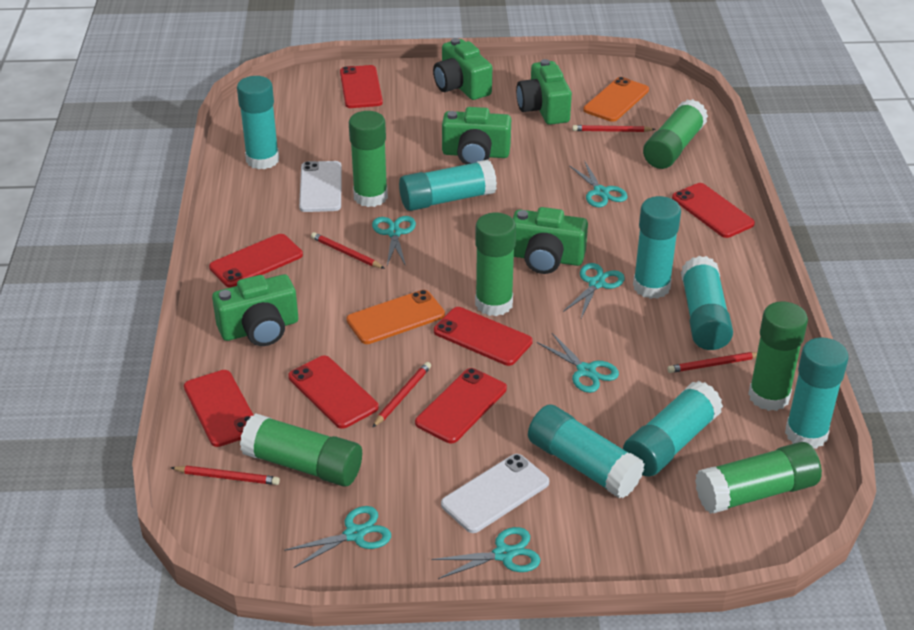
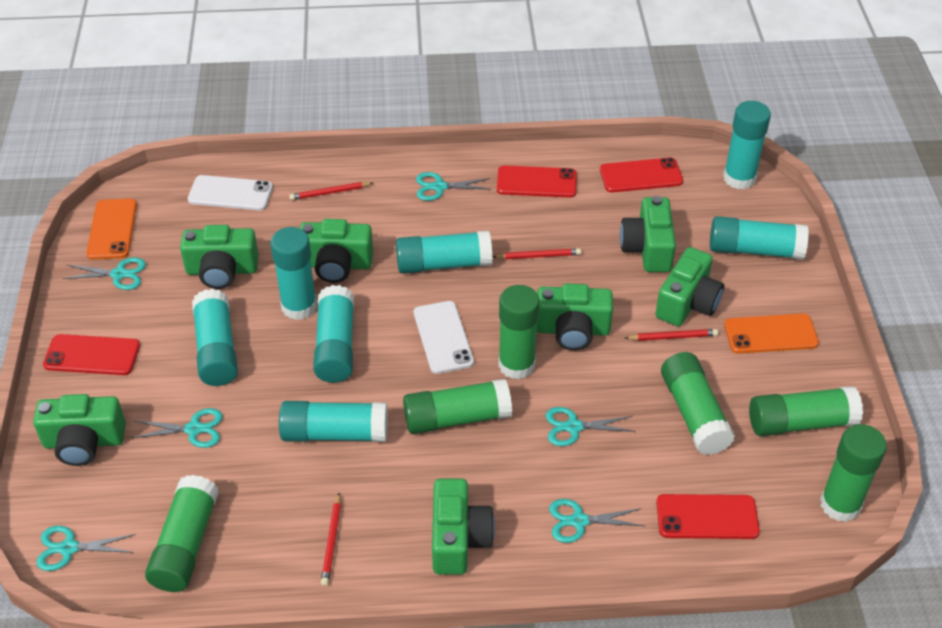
green camera: 5 -> 7
red pencil: 5 -> 4
red phone: 7 -> 4

